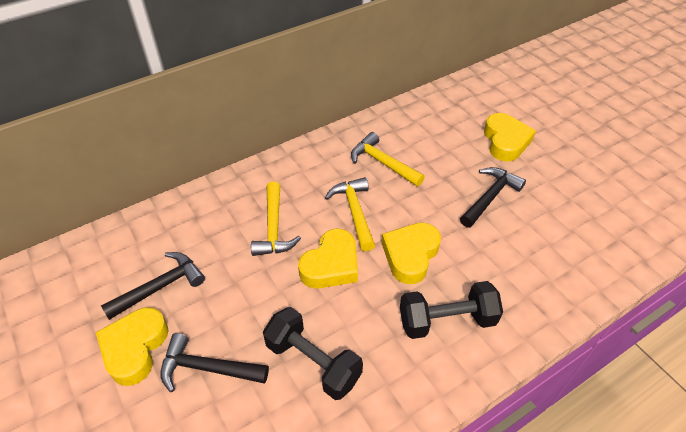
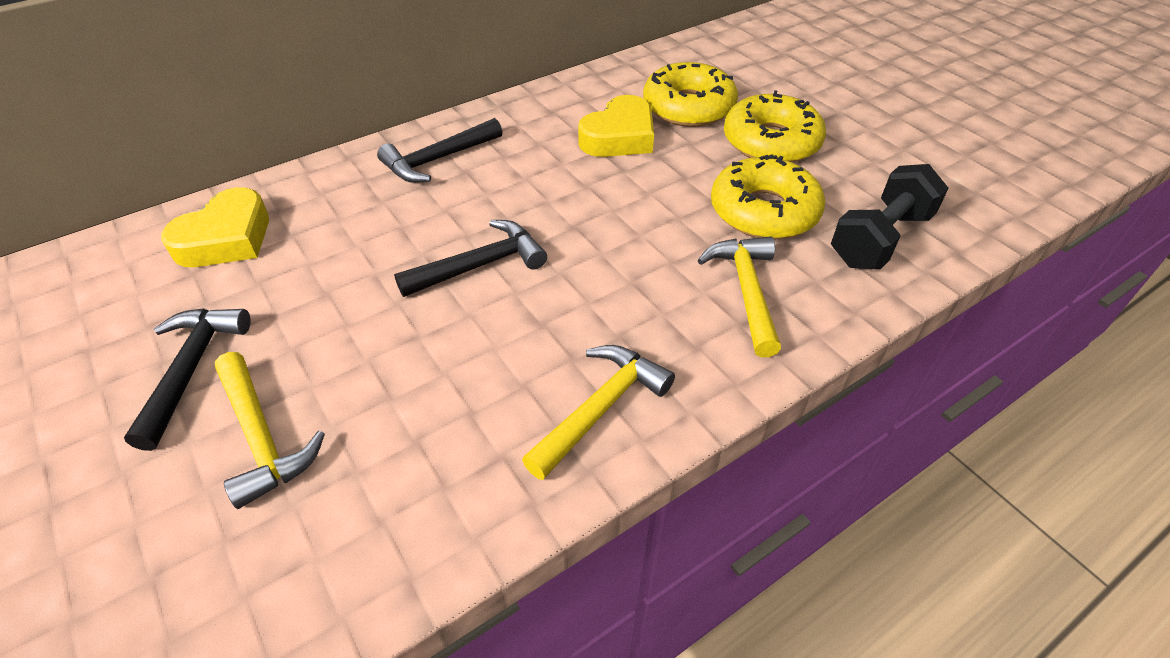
black dumbbell: 2 -> 1
yellow donut: 0 -> 3
yellow heart: 4 -> 2

